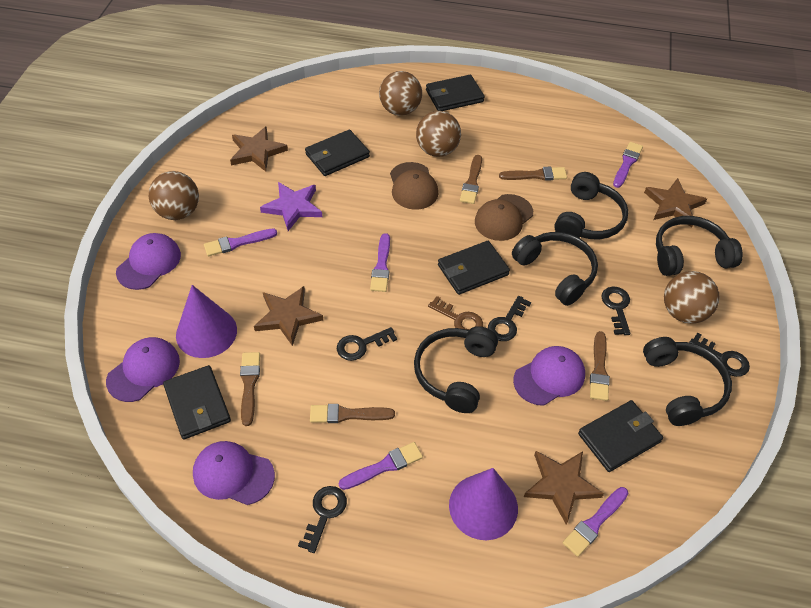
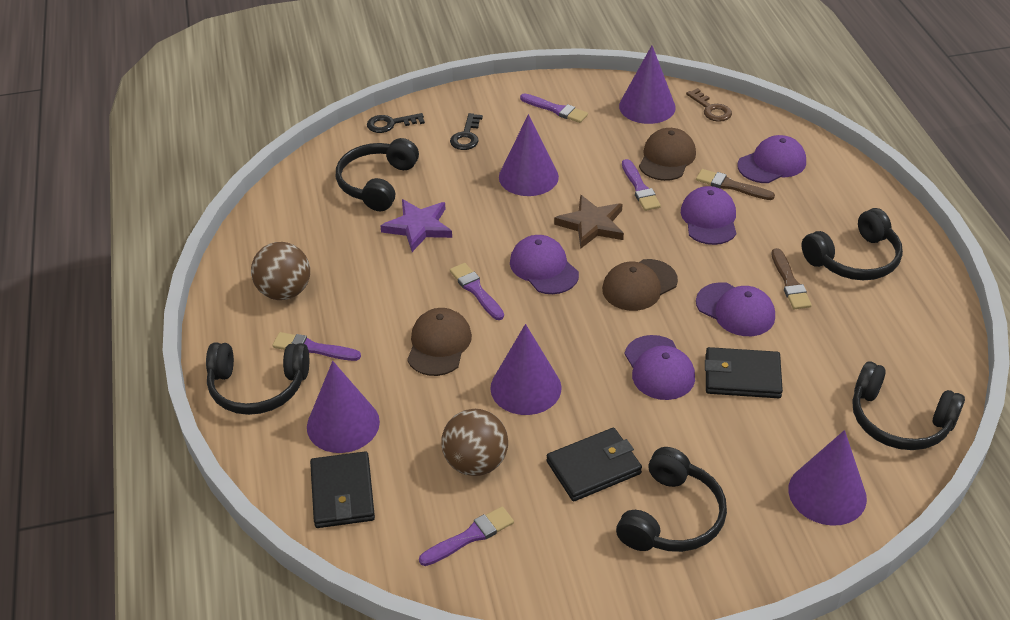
black key: 5 -> 2
black wallet: 5 -> 3
brown ball: 4 -> 2
brown brush: 5 -> 2
brown cap: 2 -> 3
brown star: 4 -> 1
purple cap: 4 -> 5
purple cone: 2 -> 5

